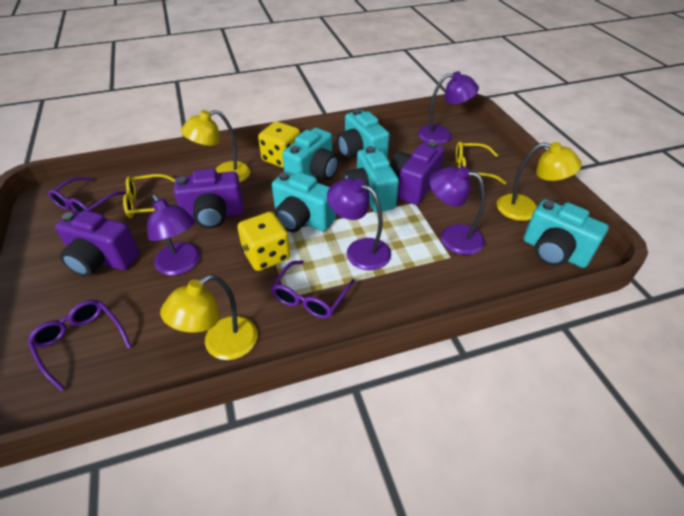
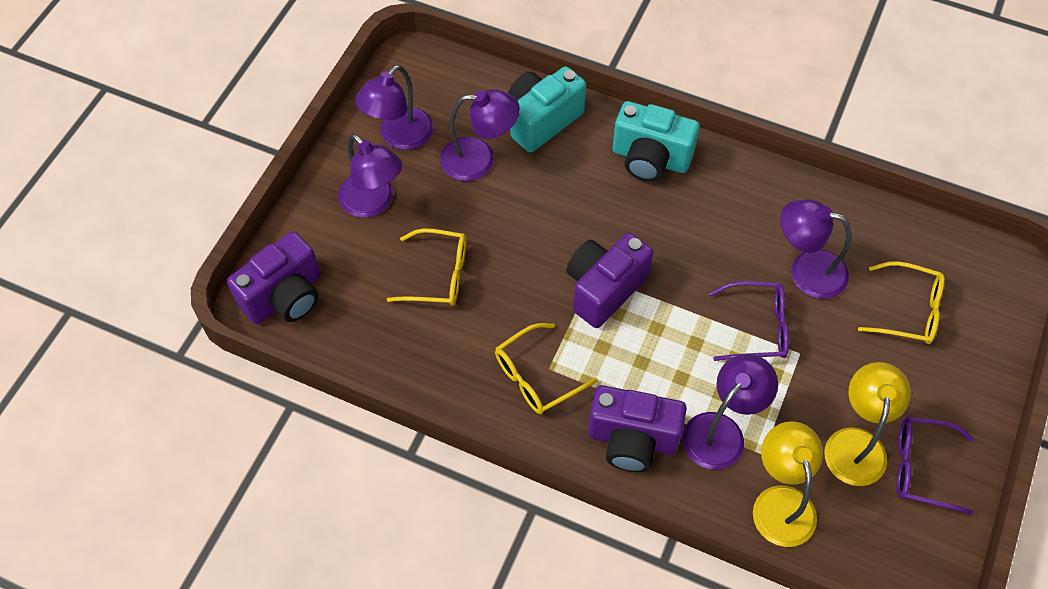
purple glasses: 3 -> 2
purple lamp: 4 -> 5
turquoise camera: 5 -> 2
yellow dice: 2 -> 0
yellow glasses: 2 -> 3
yellow lamp: 3 -> 2

